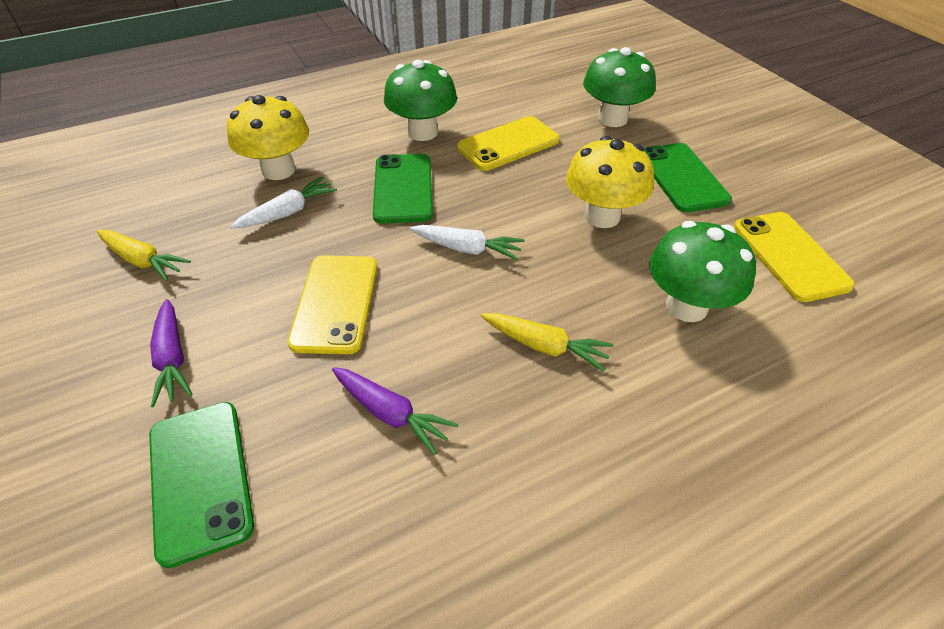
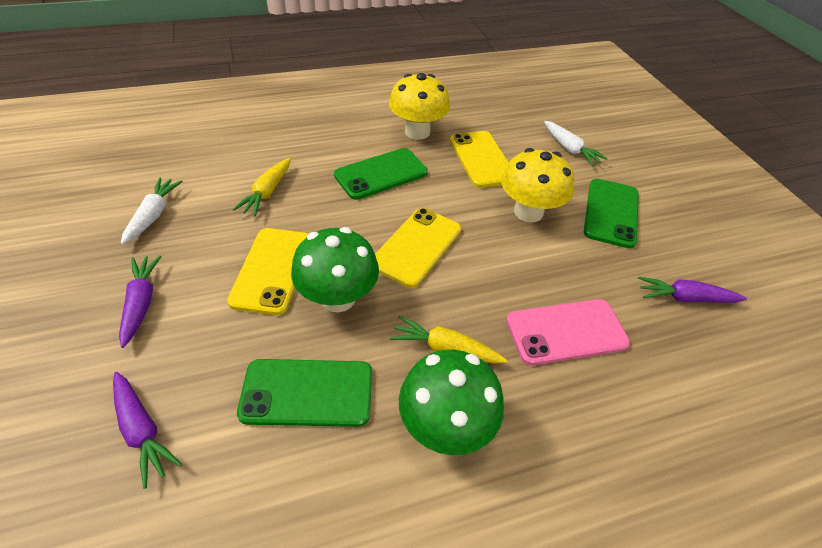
green mushroom: 3 -> 2
pink phone: 0 -> 1
purple carrot: 2 -> 3

